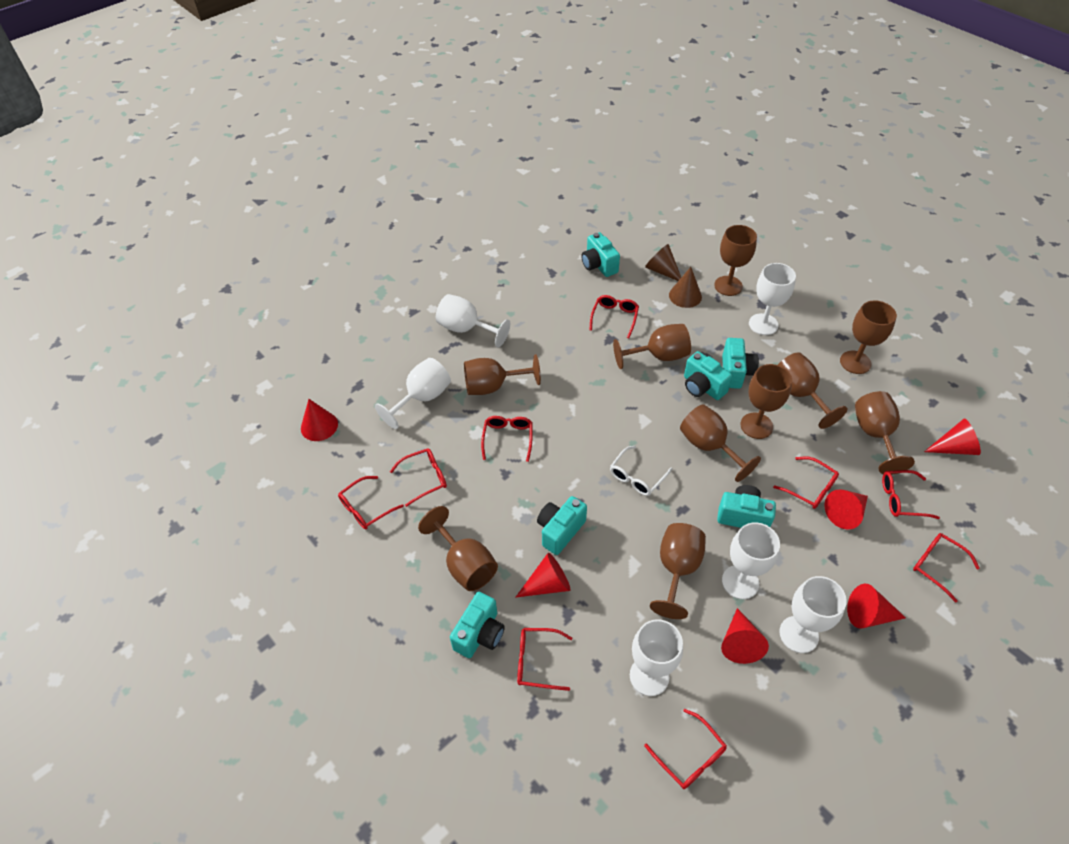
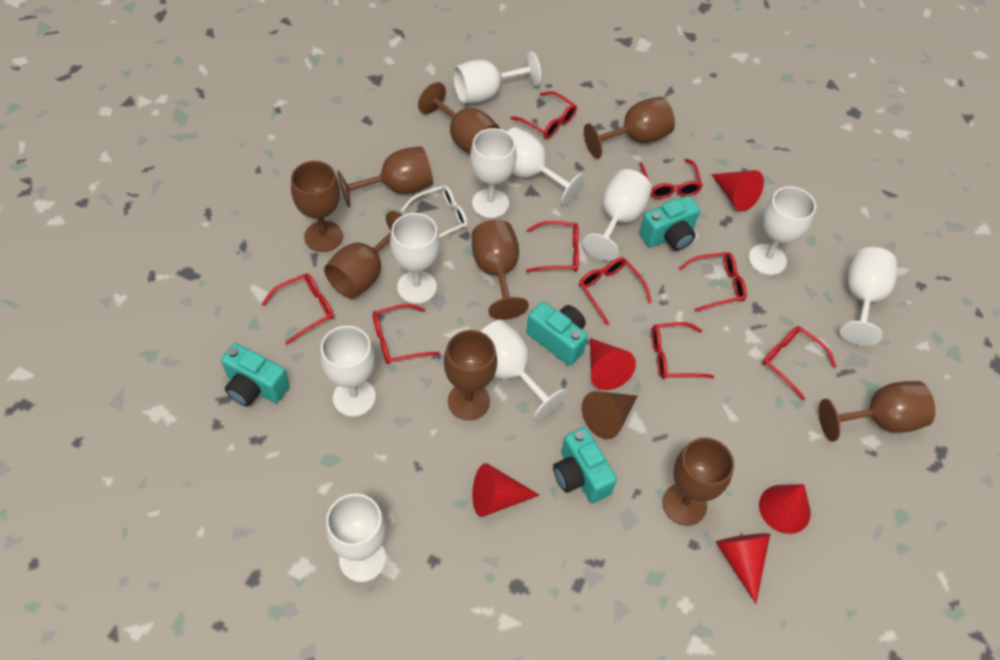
brown cone: 2 -> 1
brown goblet: 10 -> 9
red cone: 6 -> 5
turquoise camera: 6 -> 4
white goblet: 6 -> 10

